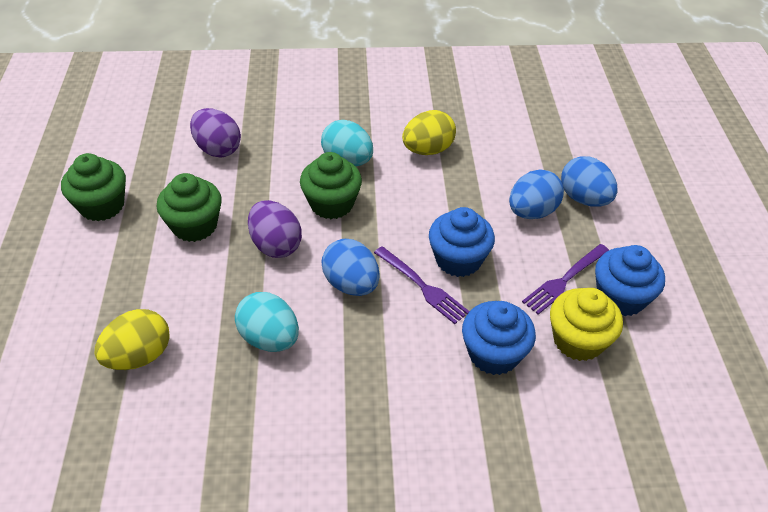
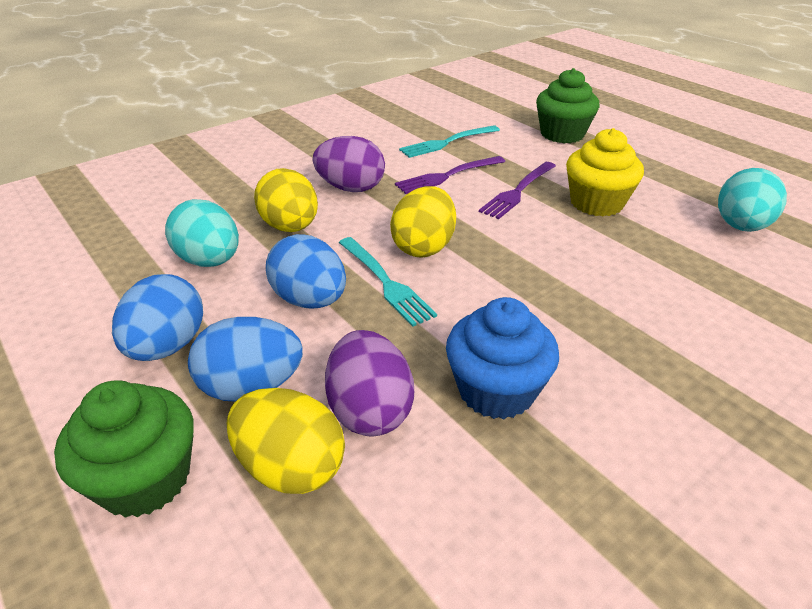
blue cupcake: 3 -> 1
green cupcake: 3 -> 2
turquoise fork: 0 -> 2
yellow egg: 2 -> 3

